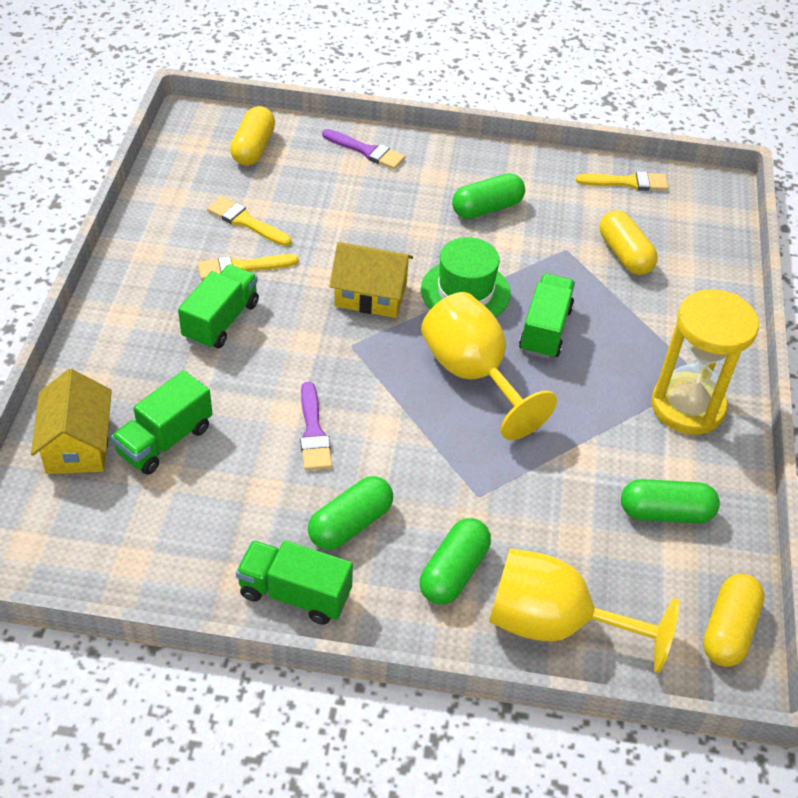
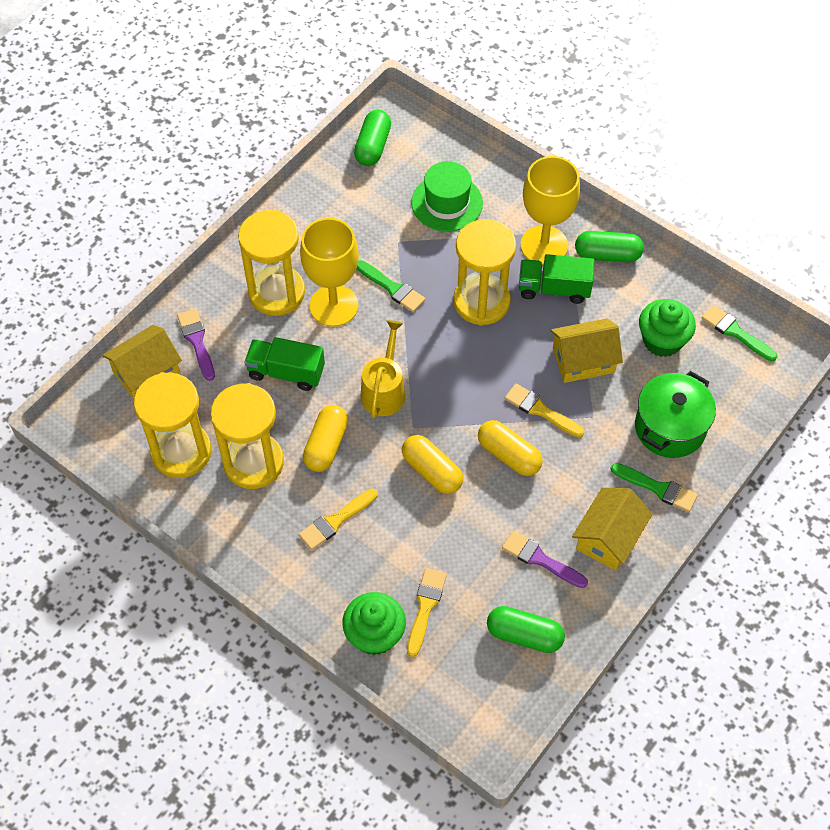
green brush: 0 -> 3
green capsule: 4 -> 3
green cupcake: 0 -> 2
green pot: 0 -> 1
green truck: 4 -> 2
yellow hourglass: 1 -> 4
yellow house: 2 -> 3
yellow watering can: 0 -> 1

